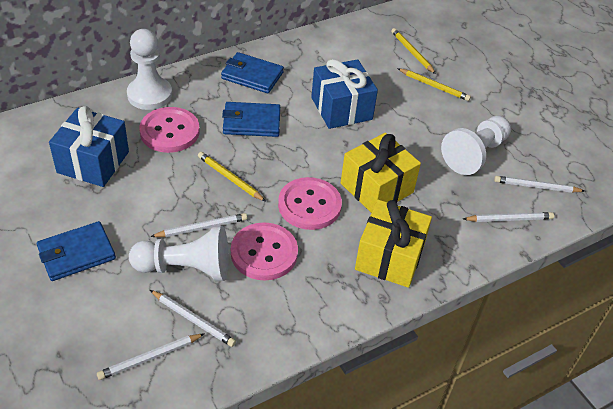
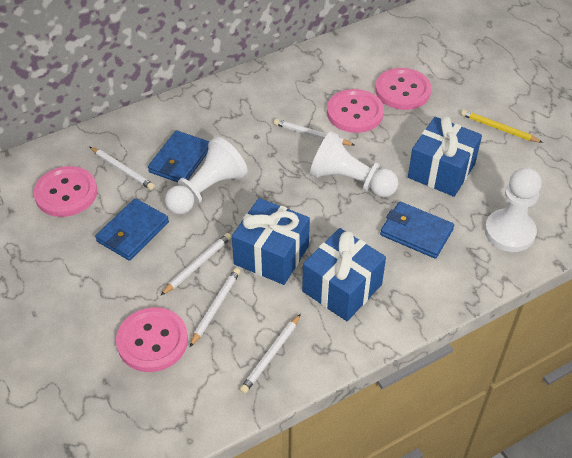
blue gift: 2 -> 3
pink button: 3 -> 4
yellow gift: 2 -> 0
yellow pencil: 3 -> 1

